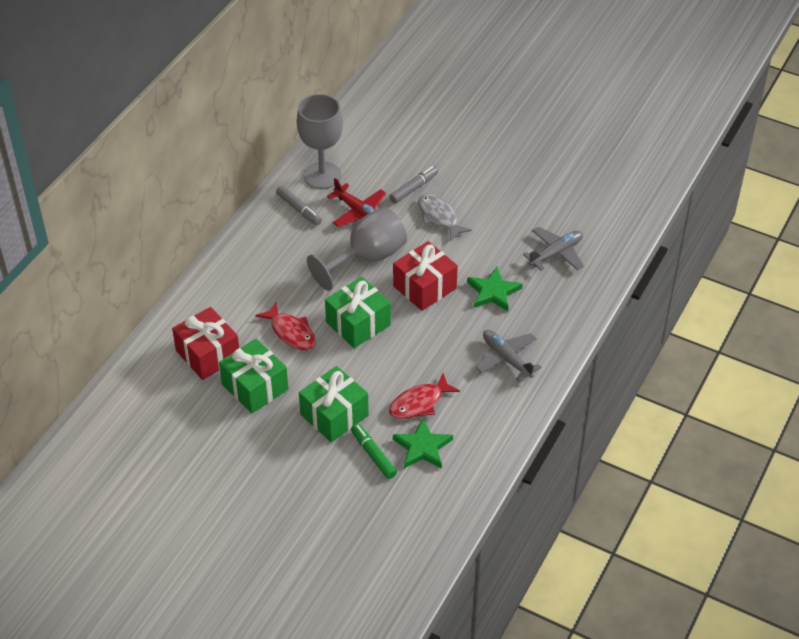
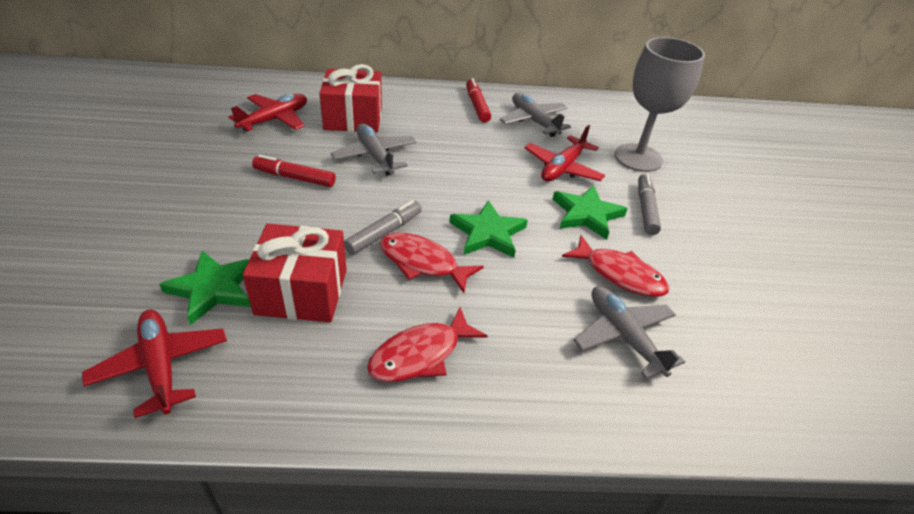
green gift: 3 -> 0
green marker: 1 -> 0
green star: 2 -> 3
grey fish: 1 -> 0
grey goblet: 2 -> 1
grey plane: 2 -> 3
red fish: 2 -> 3
red marker: 0 -> 2
red plane: 1 -> 3

